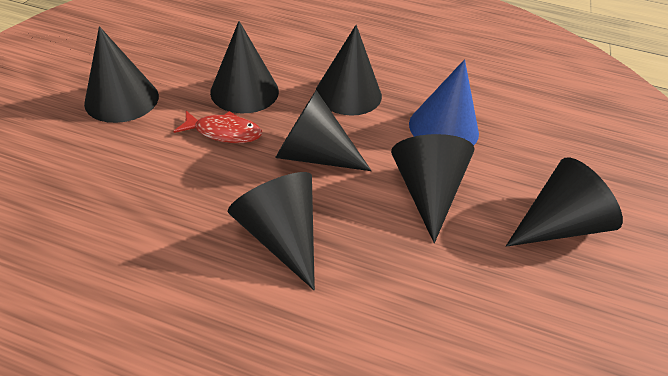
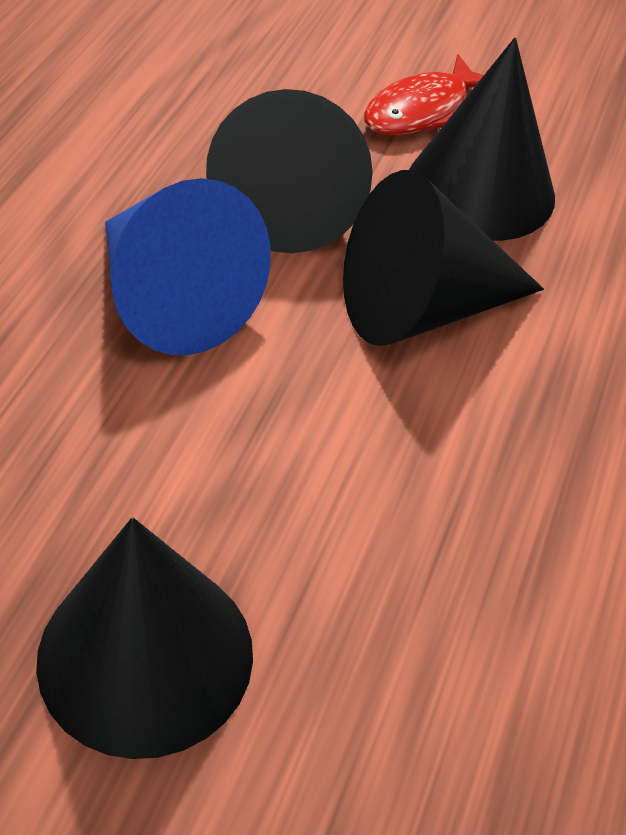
black cone: 7 -> 4

